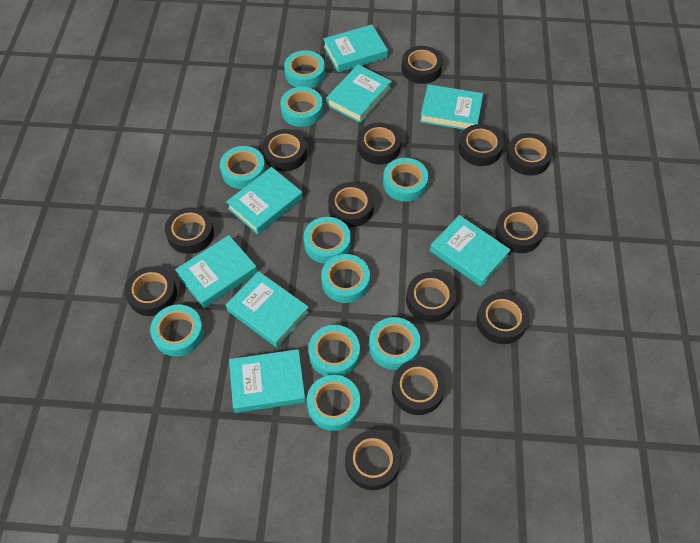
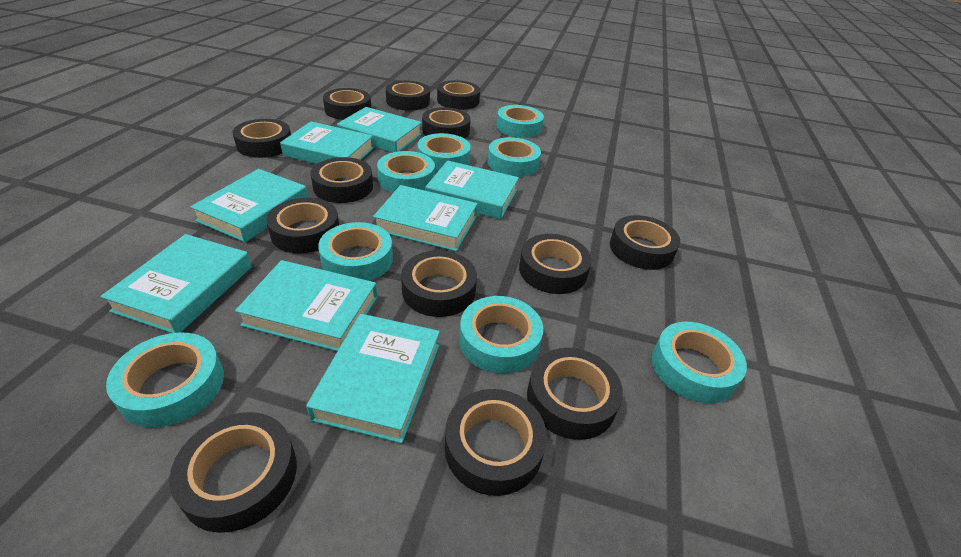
turquoise tape: 10 -> 8

